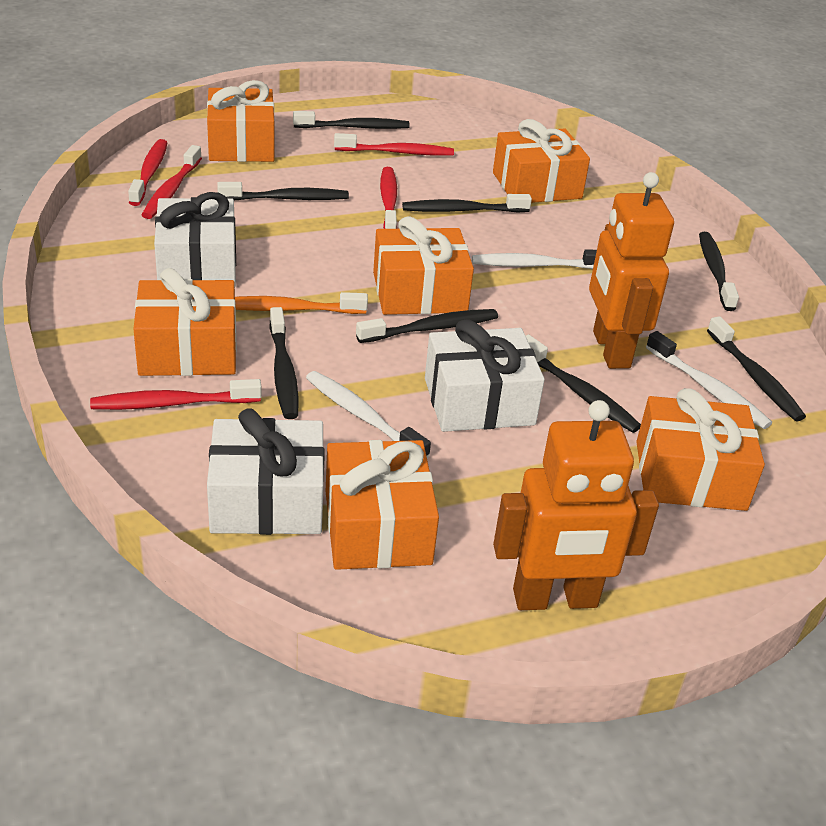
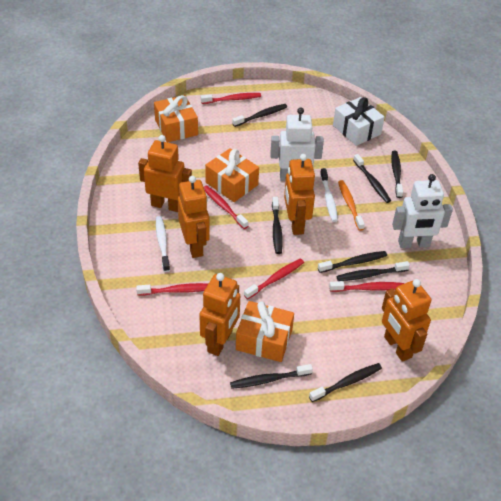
orange gift: 6 -> 3
orange robot: 2 -> 5
white gift: 3 -> 1
white robot: 0 -> 2
white toothbrush: 3 -> 2

